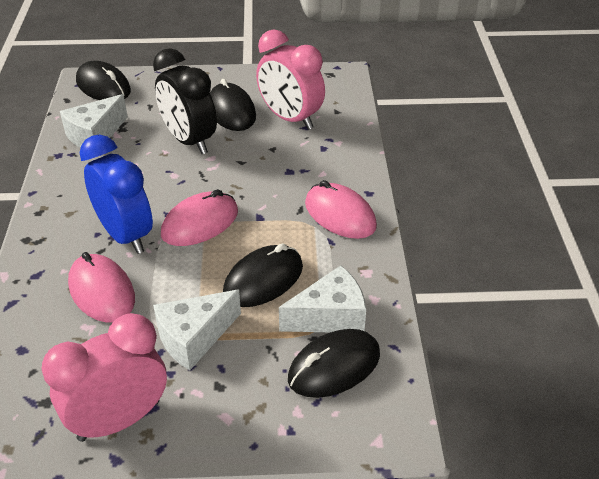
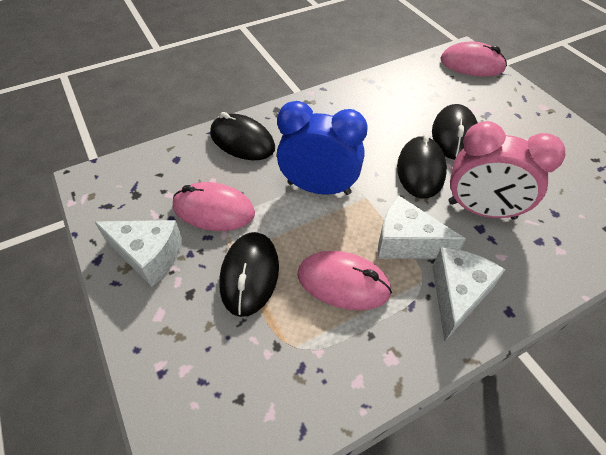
black clock: 1 -> 0
pink clock: 2 -> 1

